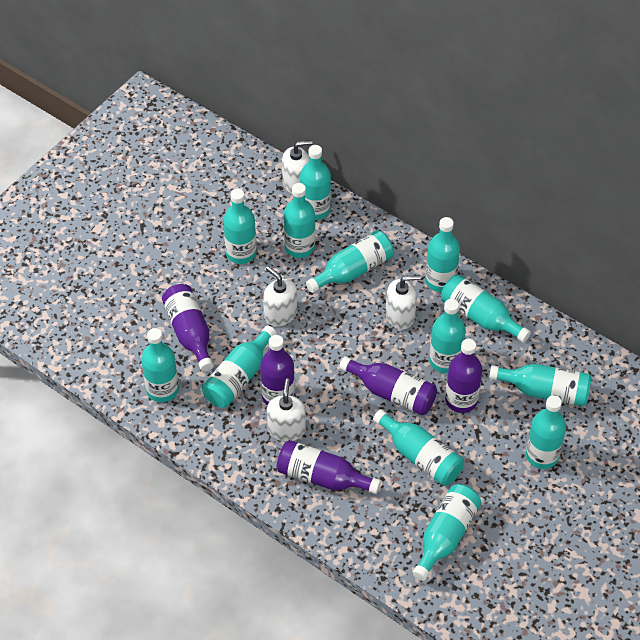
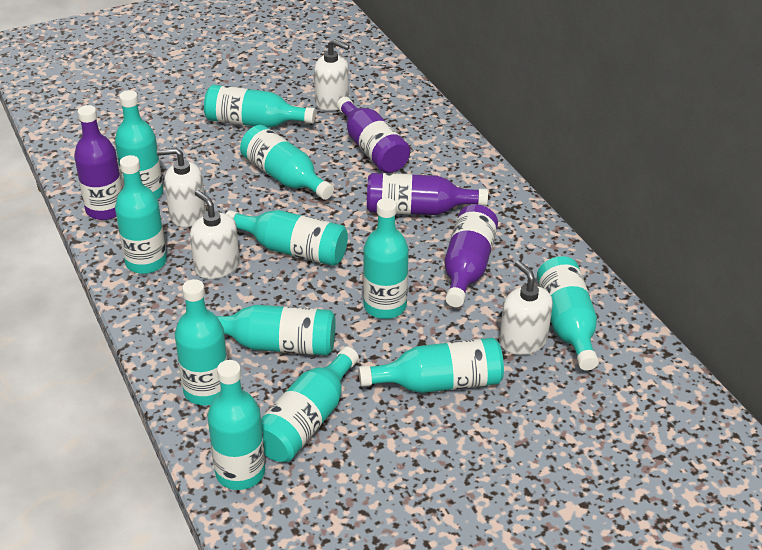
purple bottle: 5 -> 4
turquoise bottle: 13 -> 12

